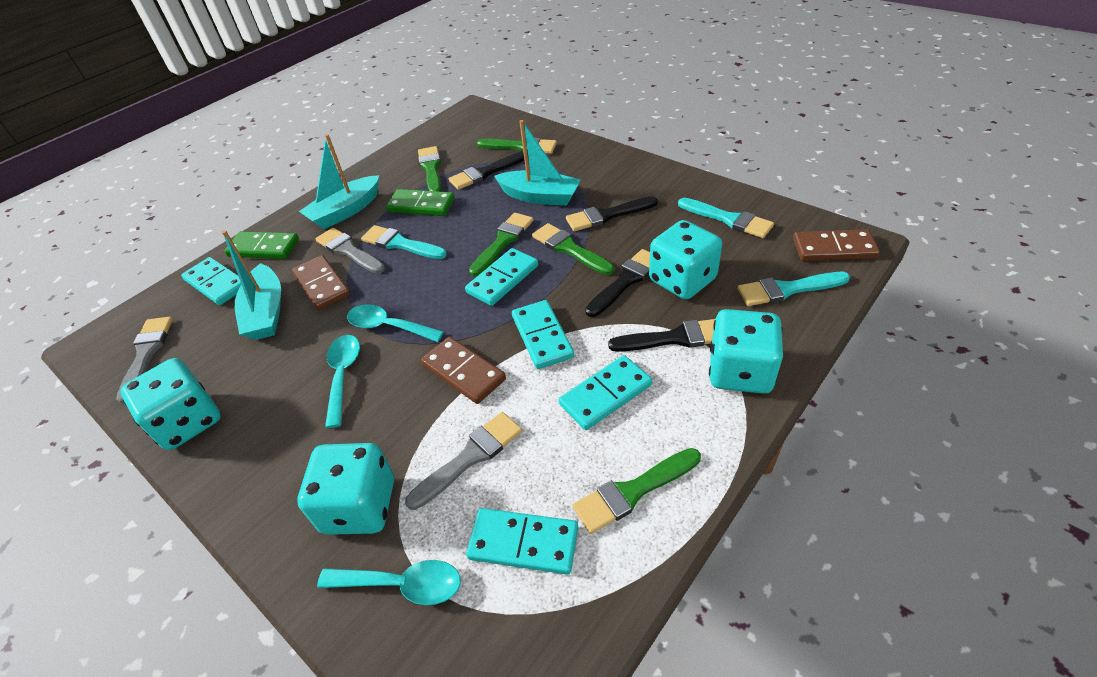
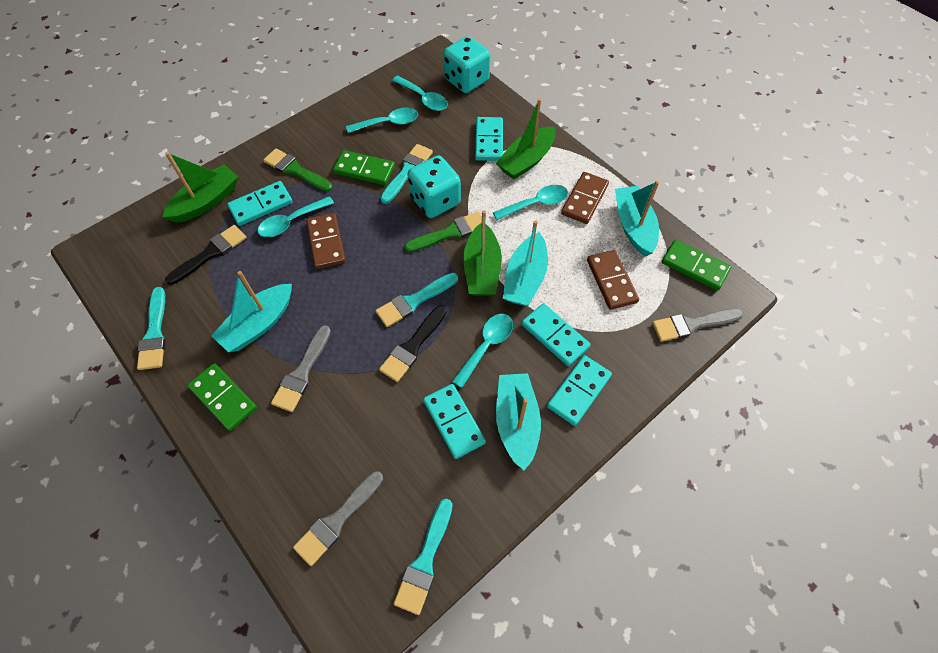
black brush: 4 -> 2
green boat: 0 -> 3
green brush: 5 -> 2
green domino: 2 -> 3
turquoise boat: 3 -> 4
turquoise brush: 3 -> 4
turquoise dice: 4 -> 2
turquoise spoon: 3 -> 5

